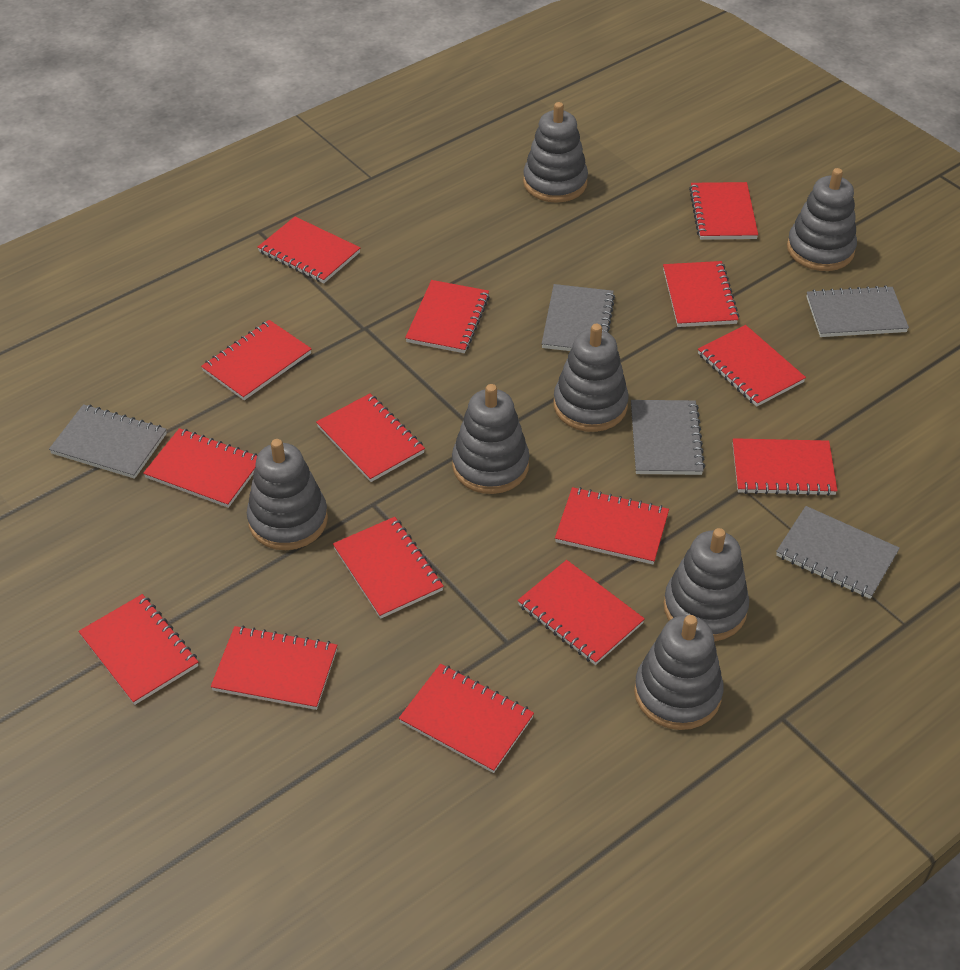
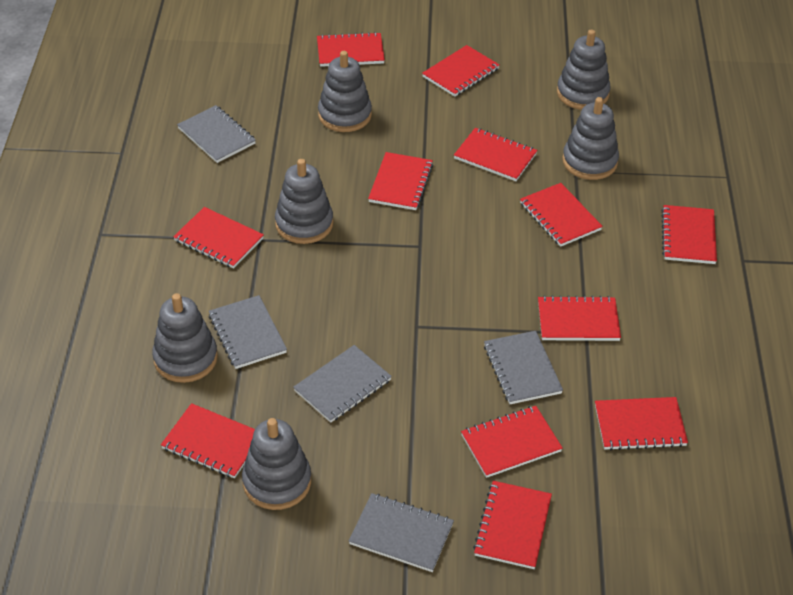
grey stacking toy: 7 -> 6
red notebook: 15 -> 12

